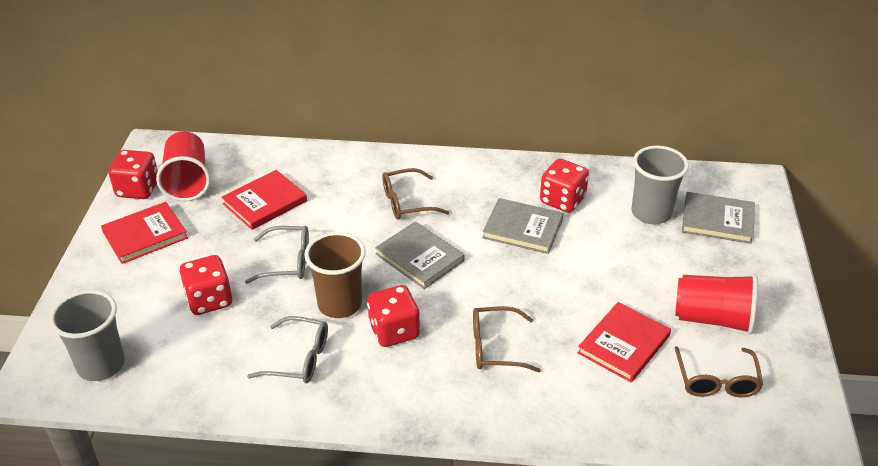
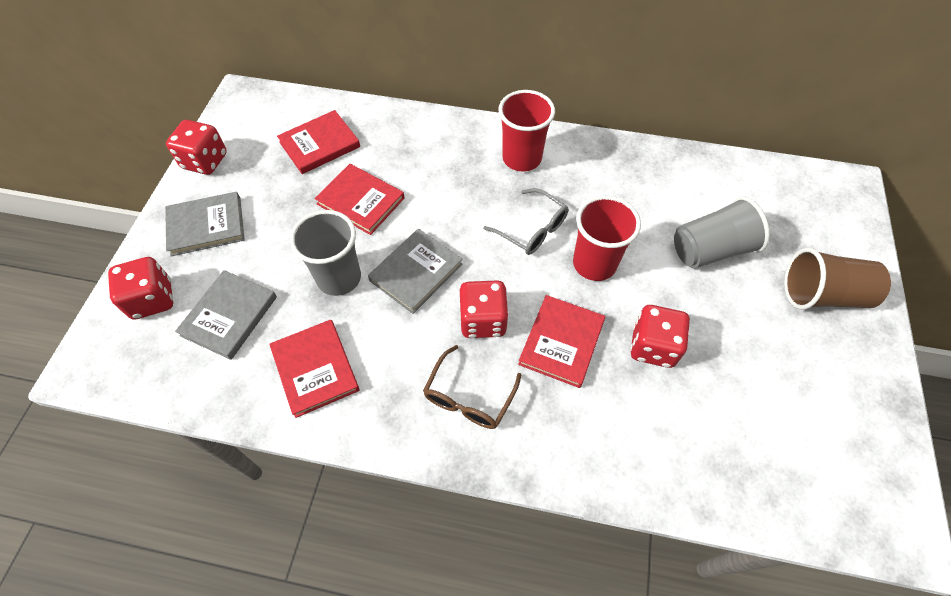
brown glasses: 3 -> 1
grey glasses: 2 -> 1
red book: 3 -> 4

